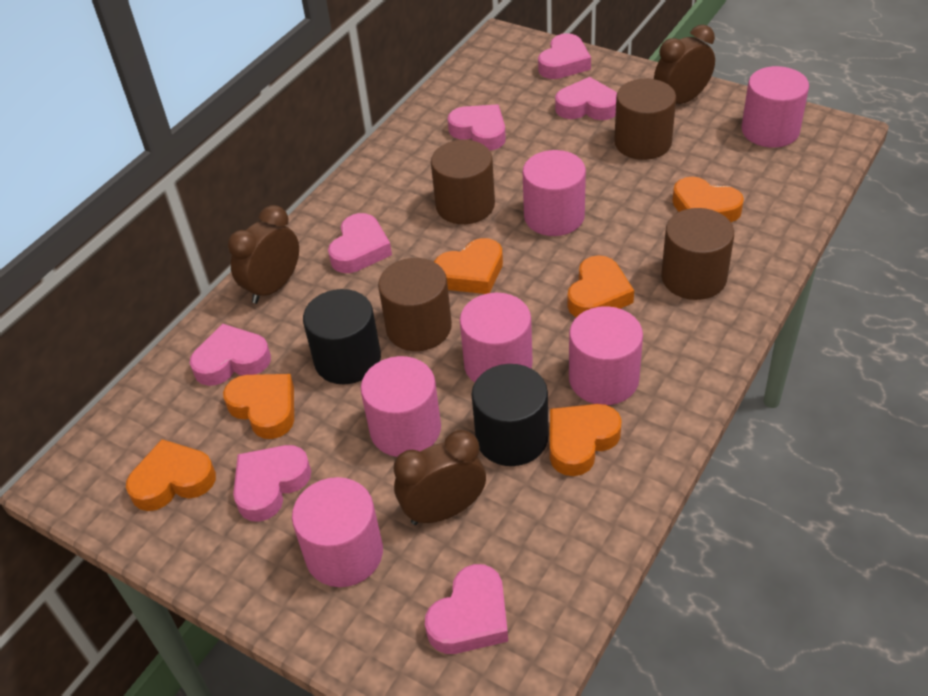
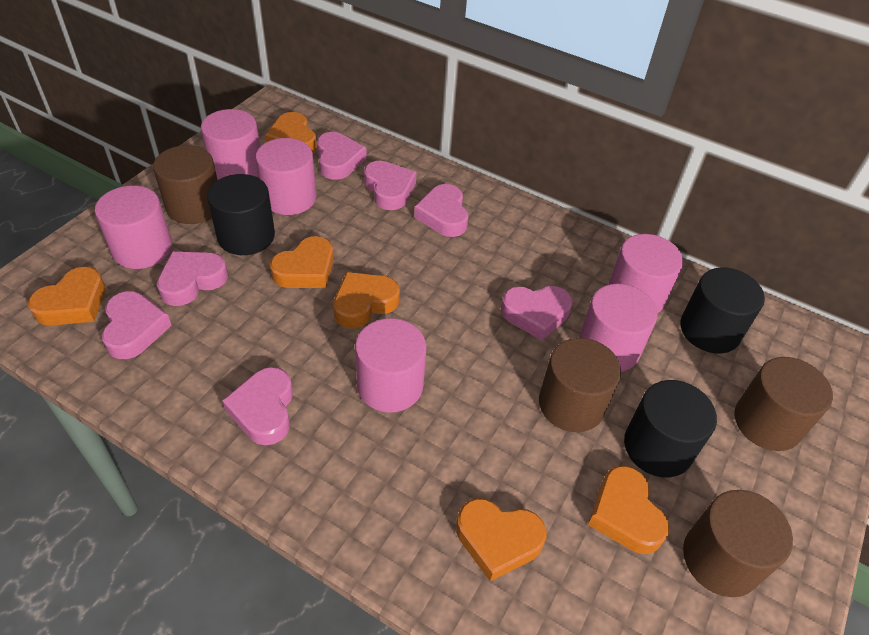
black cylinder: 2 -> 3
brown clock: 3 -> 0

